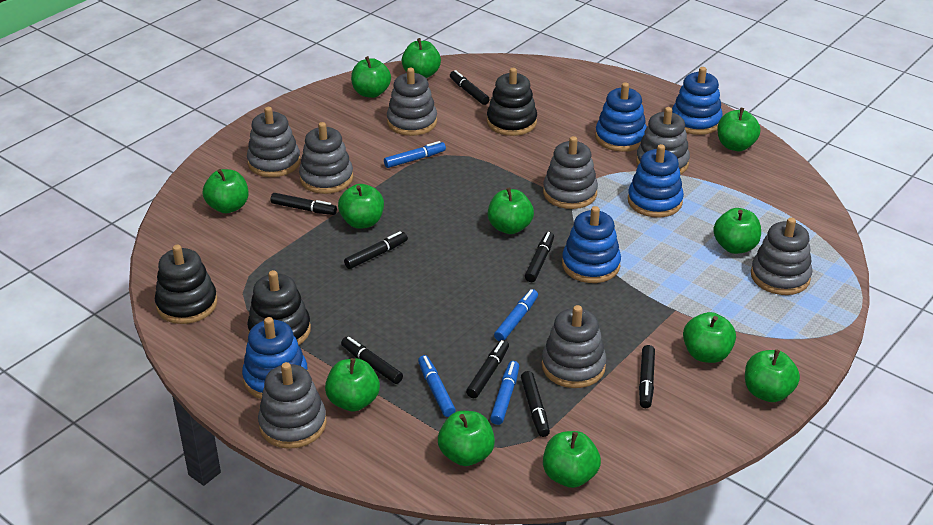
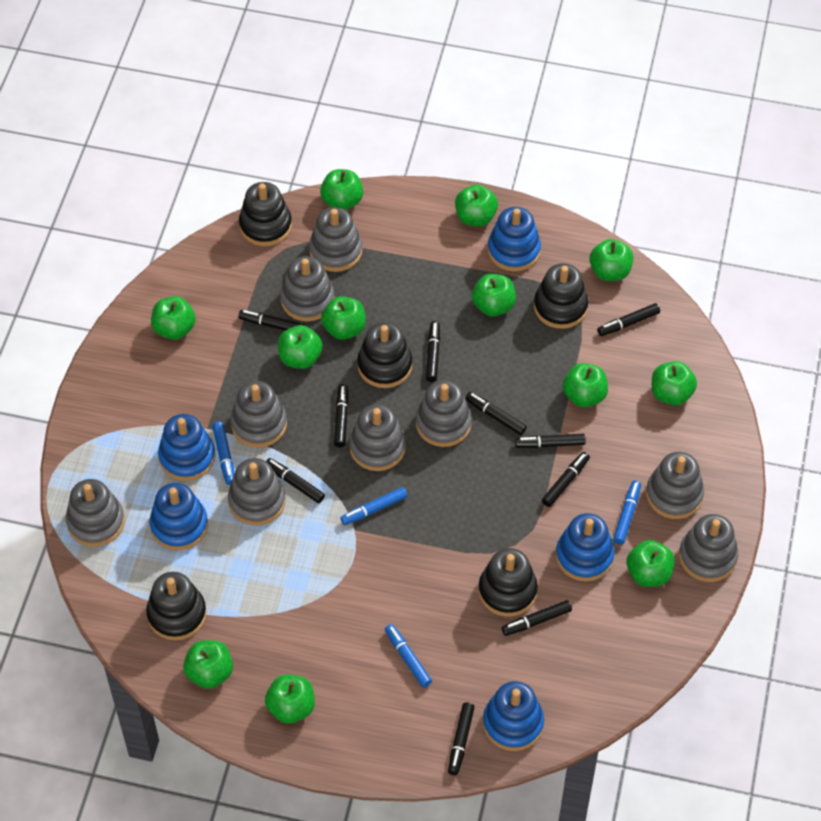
black marker: 8 -> 10
black stacking toy: 3 -> 5
grey stacking toy: 8 -> 9

